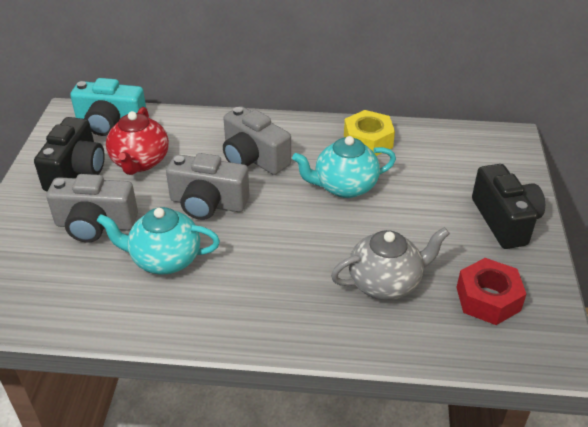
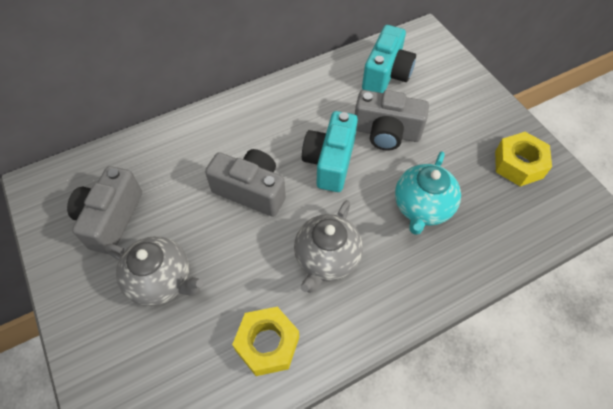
black camera: 2 -> 0
grey teapot: 1 -> 2
red nut: 1 -> 0
red teapot: 1 -> 0
turquoise camera: 1 -> 2
turquoise teapot: 2 -> 1
yellow nut: 1 -> 2

